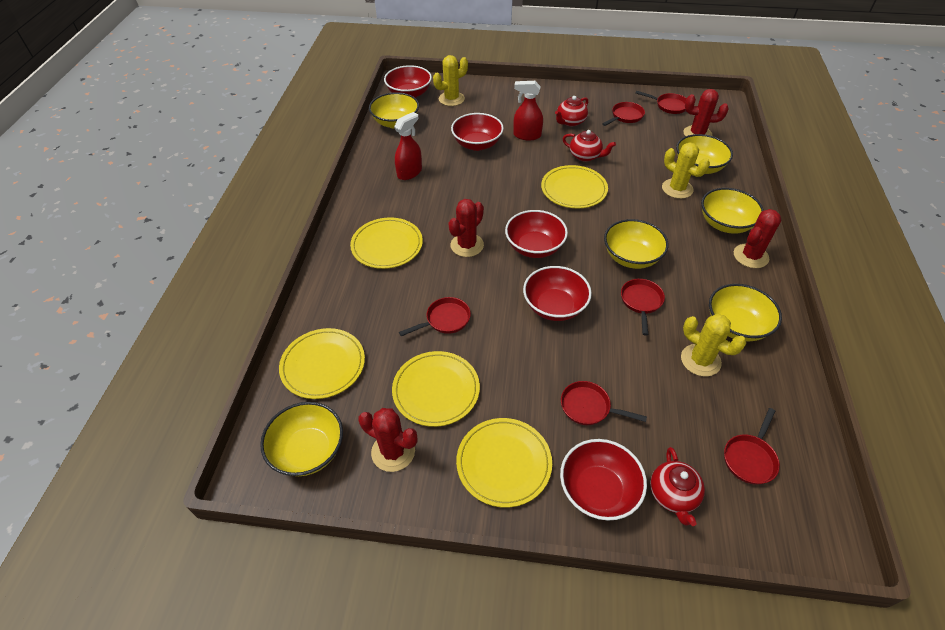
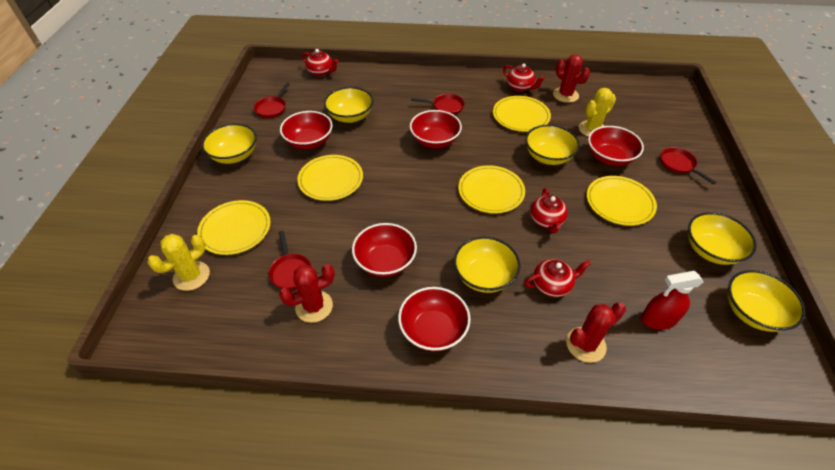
red cactus: 4 -> 3
red pan: 6 -> 4
red spray bottle: 2 -> 1
red teapot: 3 -> 4
yellow cactus: 3 -> 2

